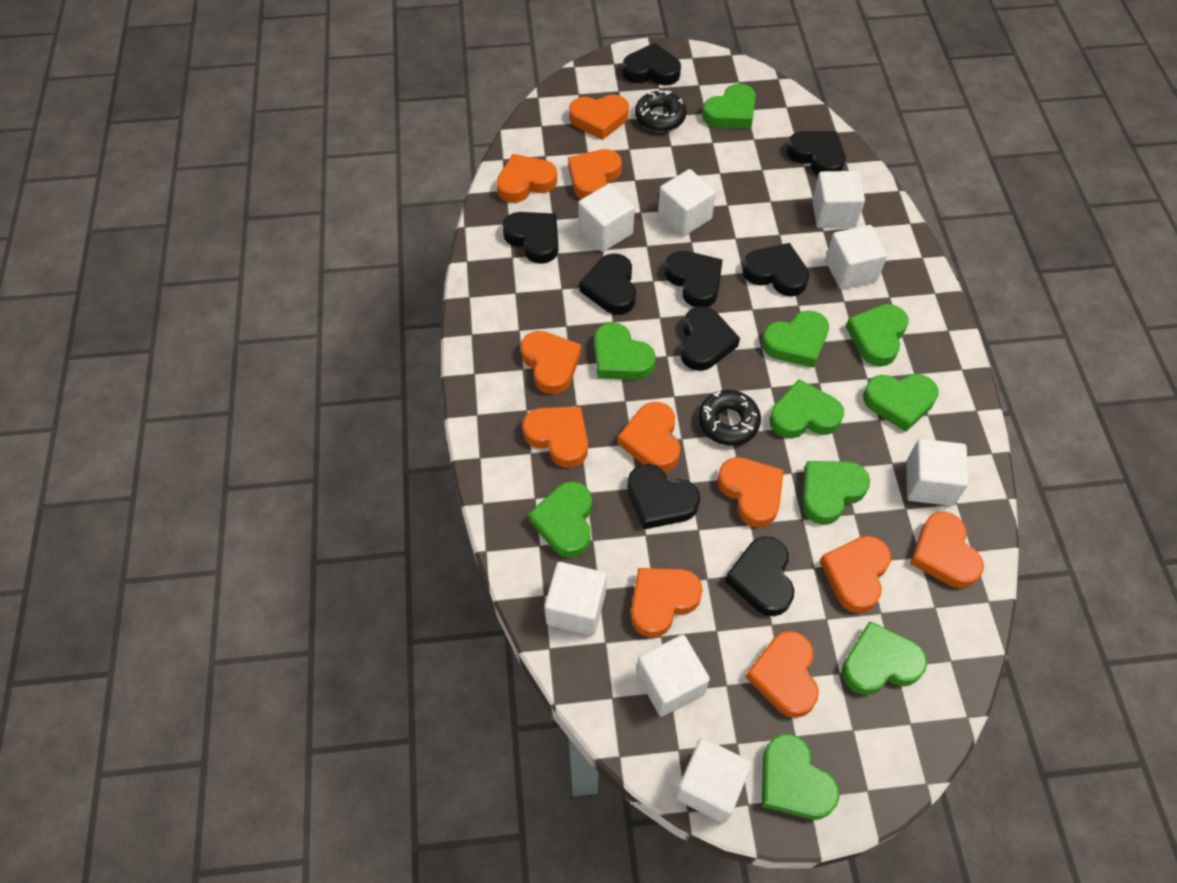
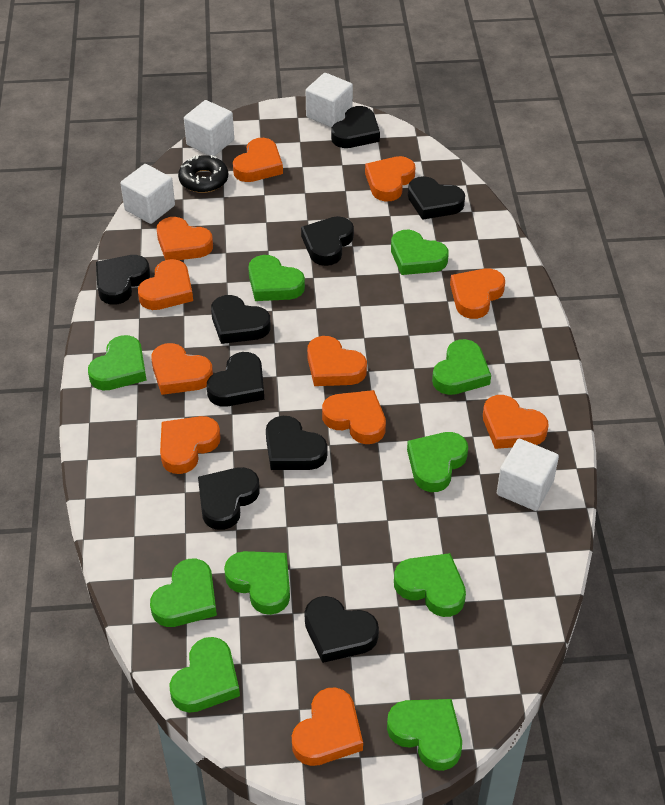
black donut: 2 -> 1
white cube: 8 -> 4

